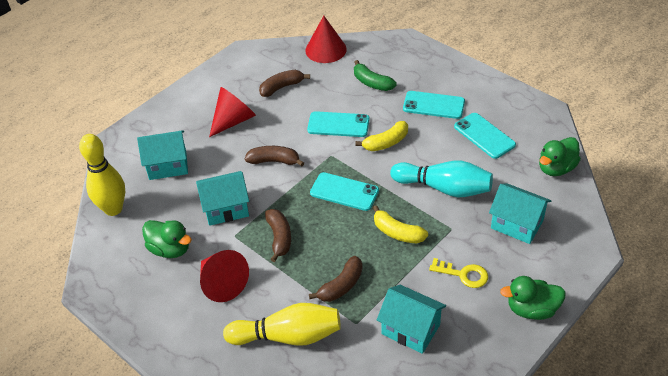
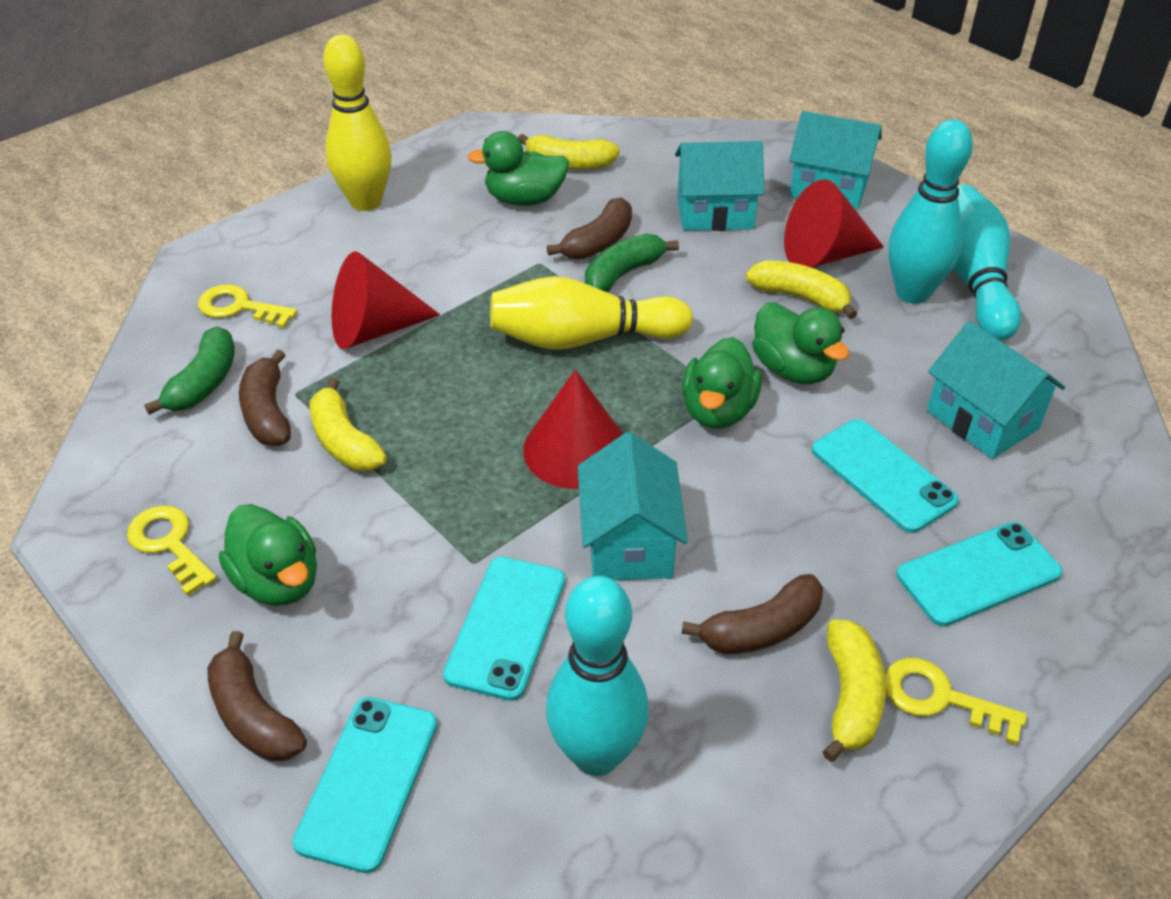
green banana: 1 -> 2
green duck: 3 -> 4
turquoise bowling pin: 1 -> 3
yellow banana: 2 -> 4
yellow key: 1 -> 3

